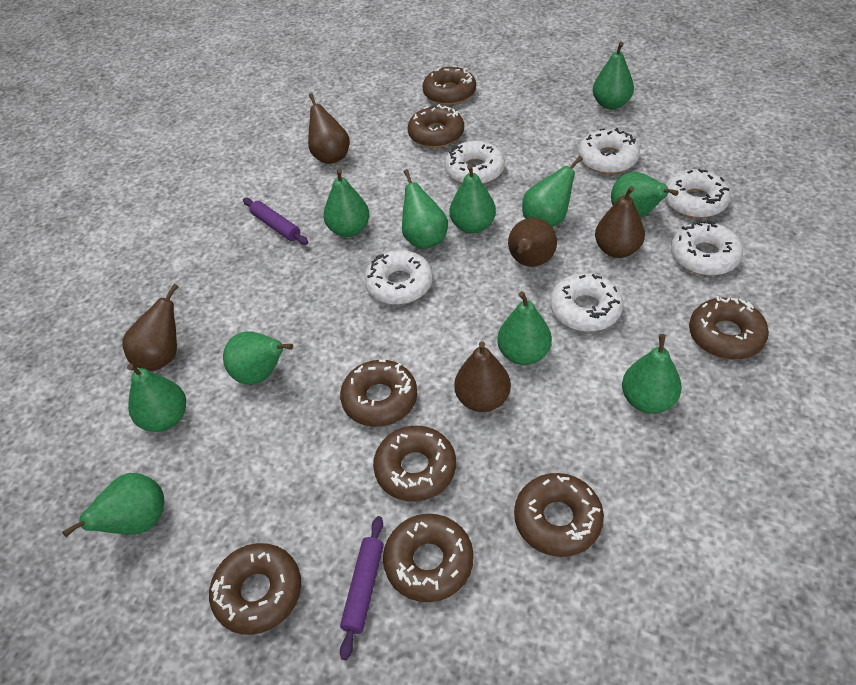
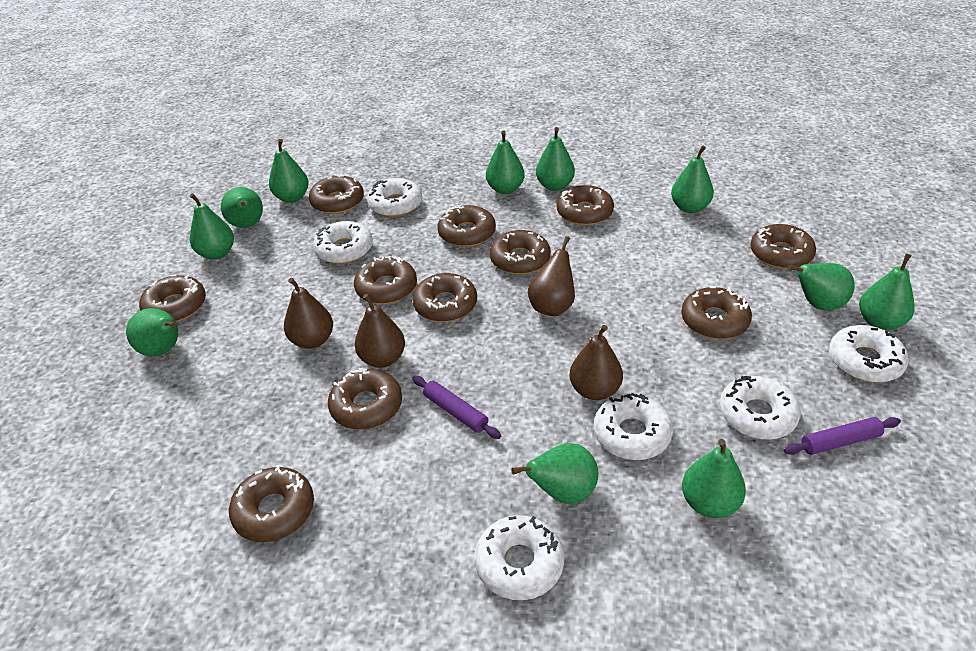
brown donut: 8 -> 11
brown pear: 5 -> 4

